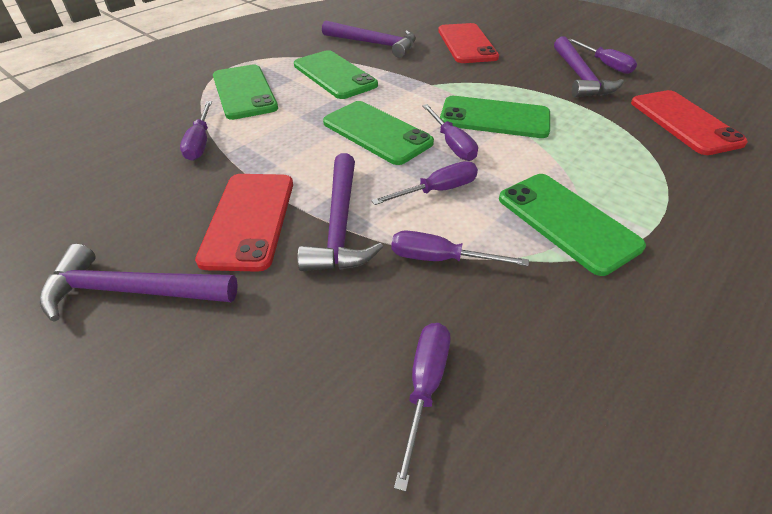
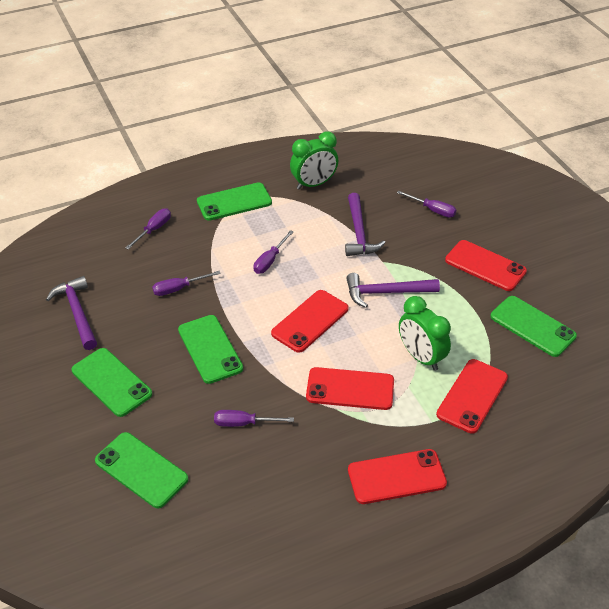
green clock: 0 -> 2
purple hammer: 4 -> 3
purple screwdriver: 6 -> 5
red phone: 3 -> 5

